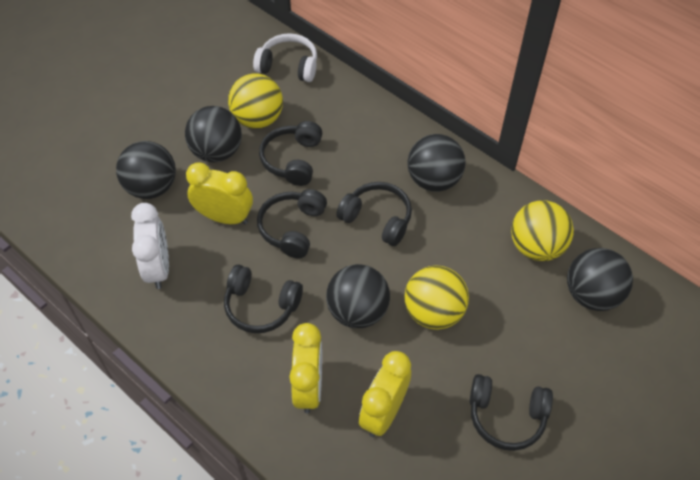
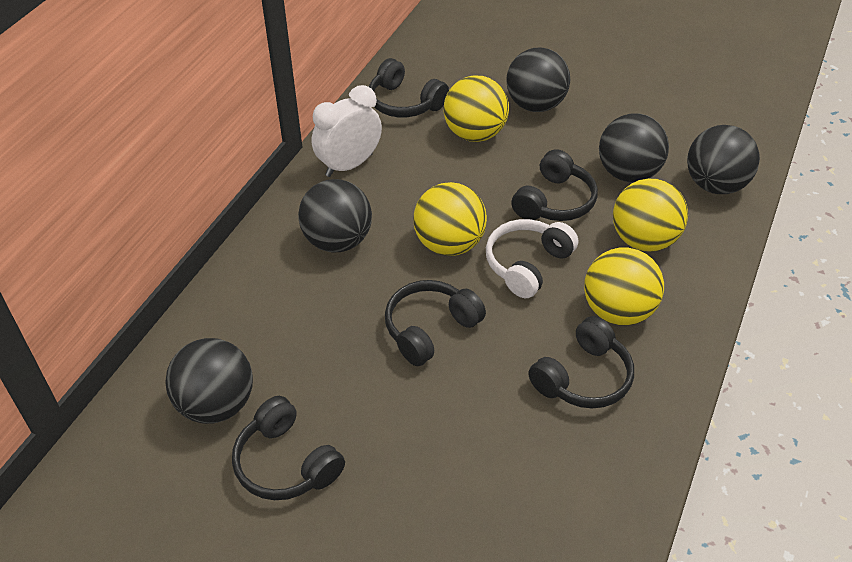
yellow ball: 3 -> 4
yellow clock: 3 -> 0

